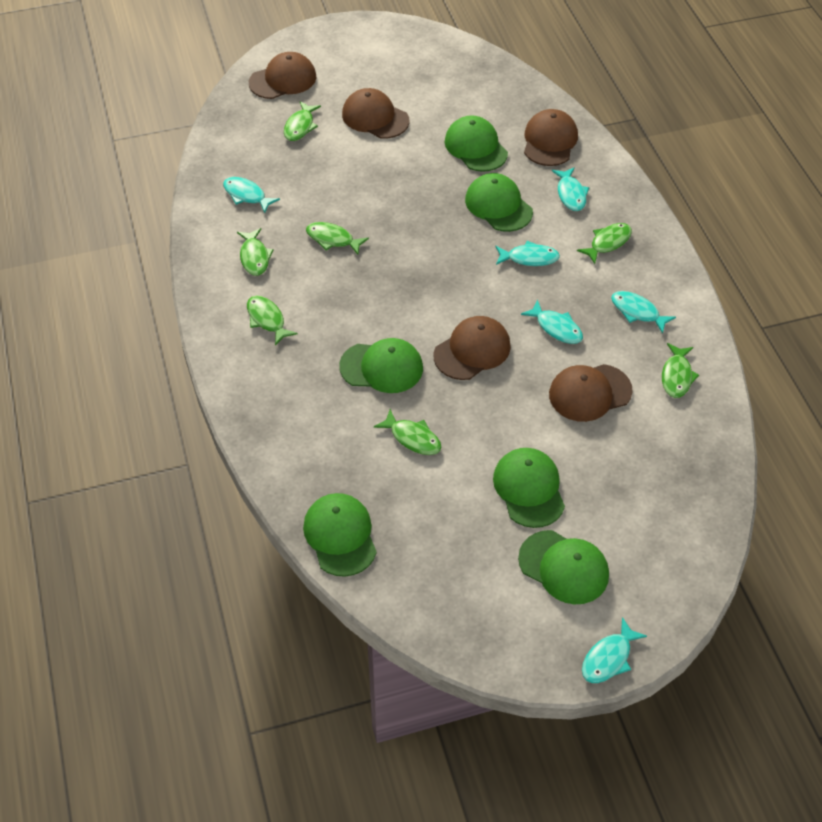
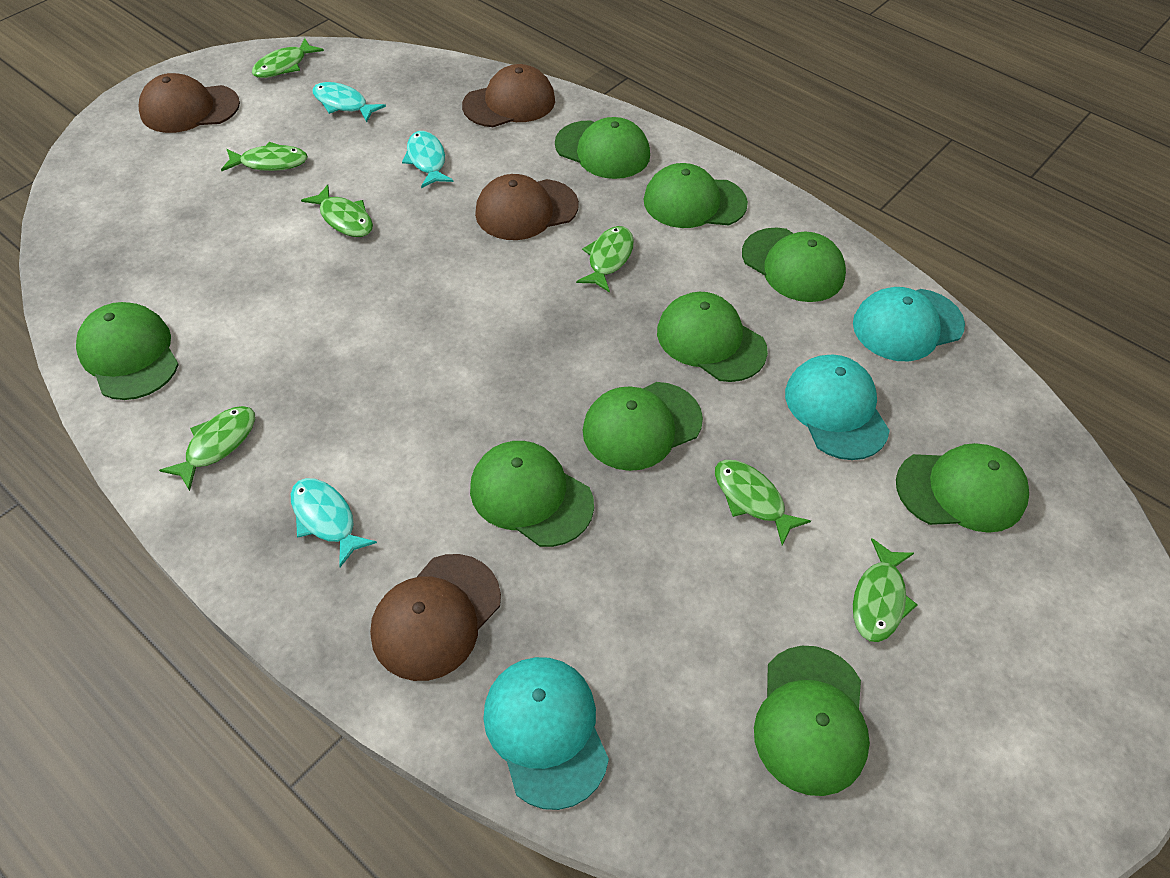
brown cap: 5 -> 4
green cap: 6 -> 9
turquoise cap: 0 -> 3
turquoise fish: 6 -> 3

